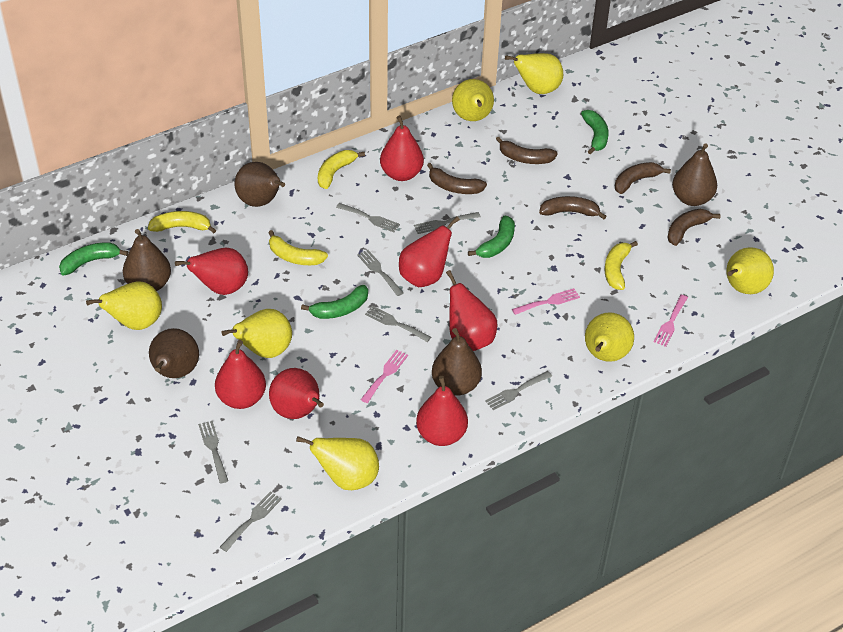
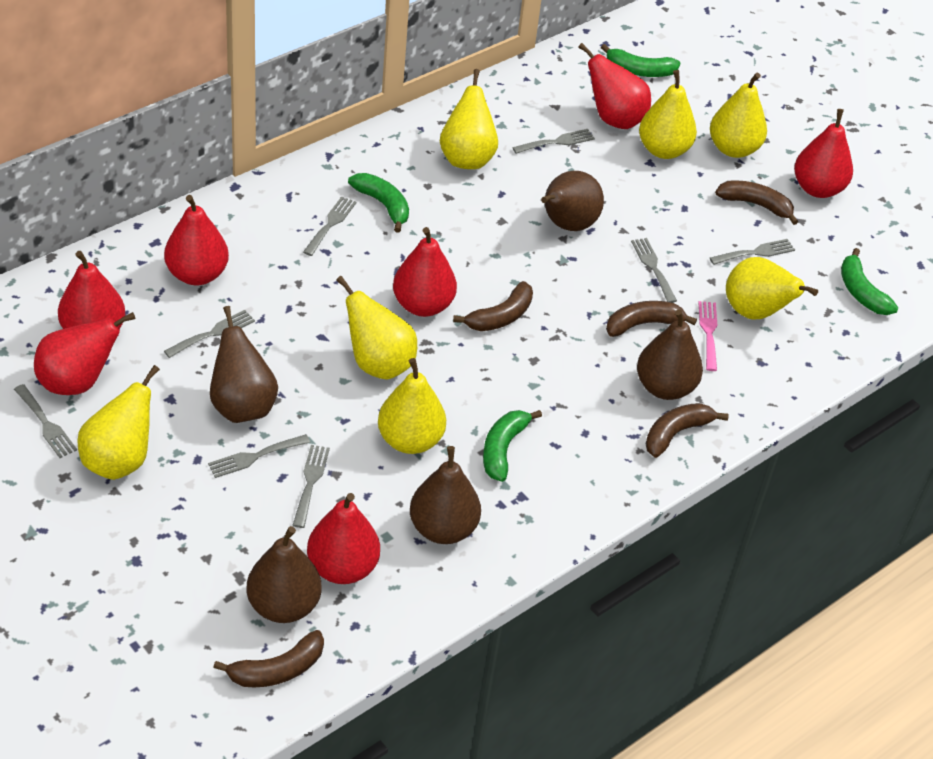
grey fork: 7 -> 8
pink fork: 3 -> 1
yellow banana: 4 -> 0

